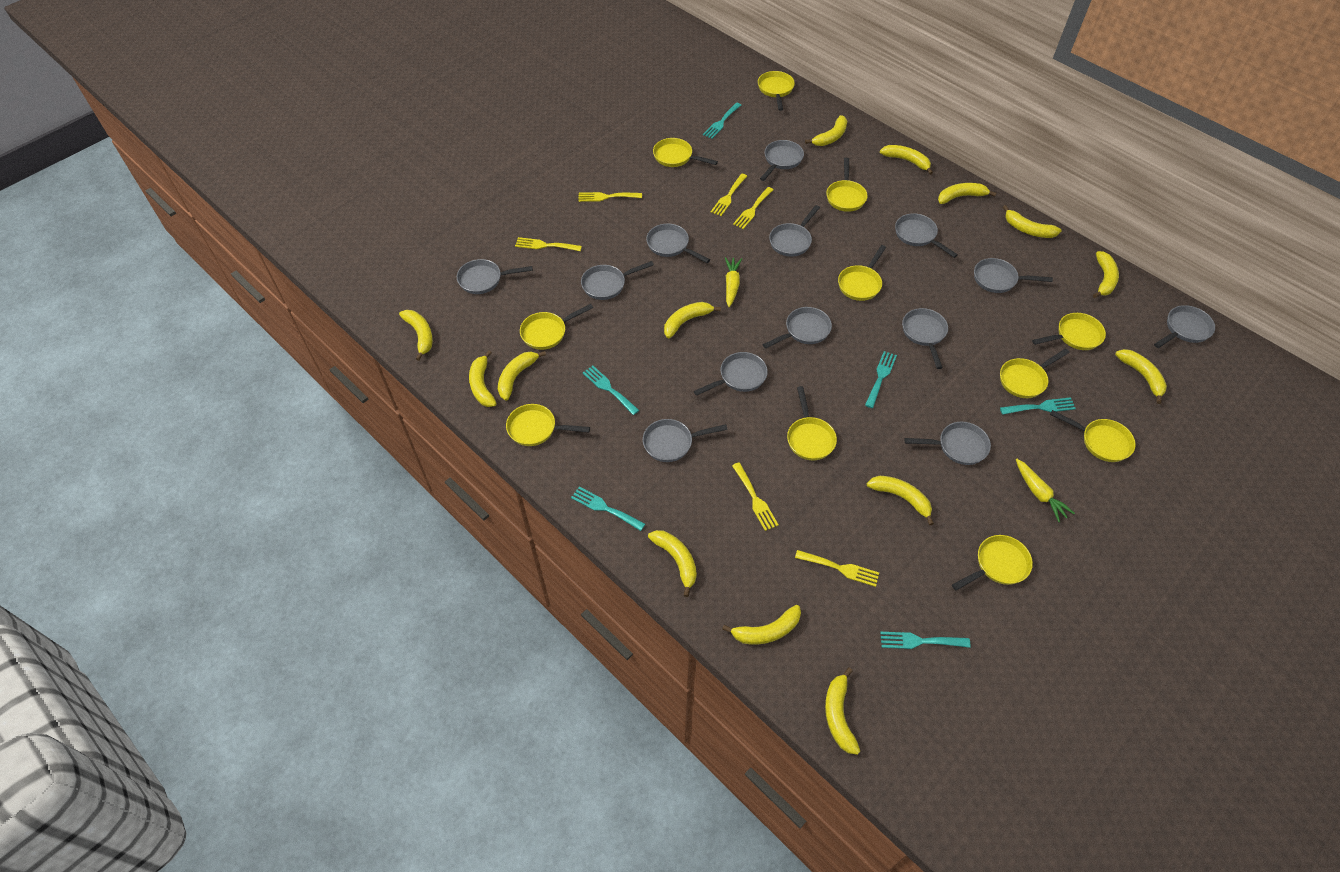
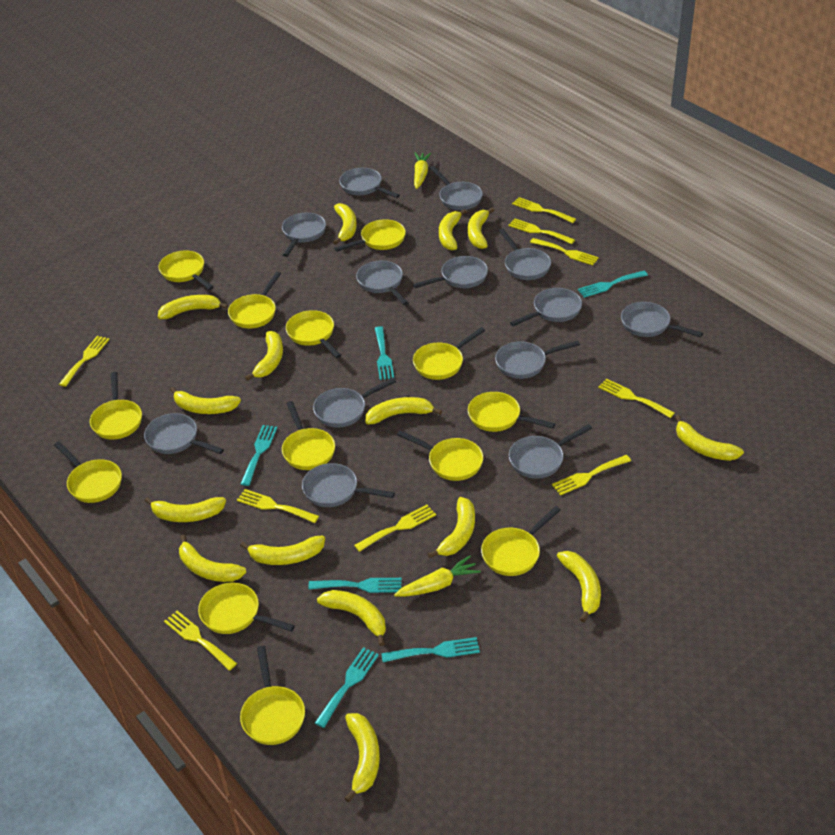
yellow banana: 14 -> 15
yellow fork: 6 -> 9
yellow pan: 11 -> 13

